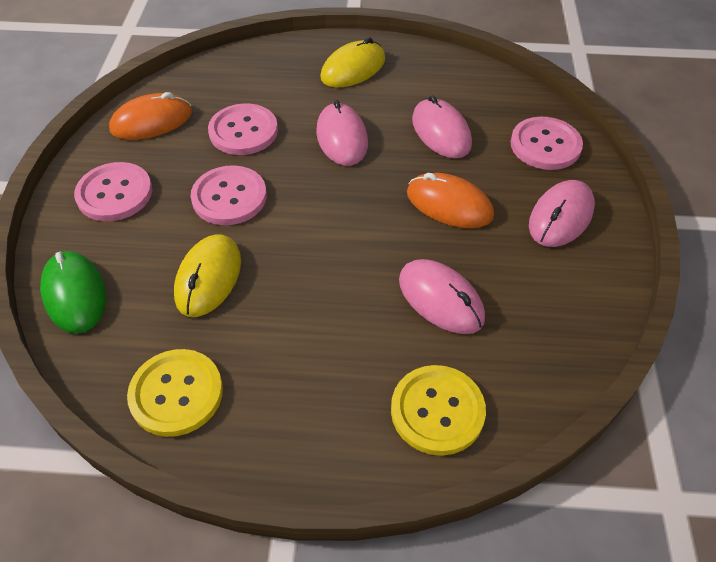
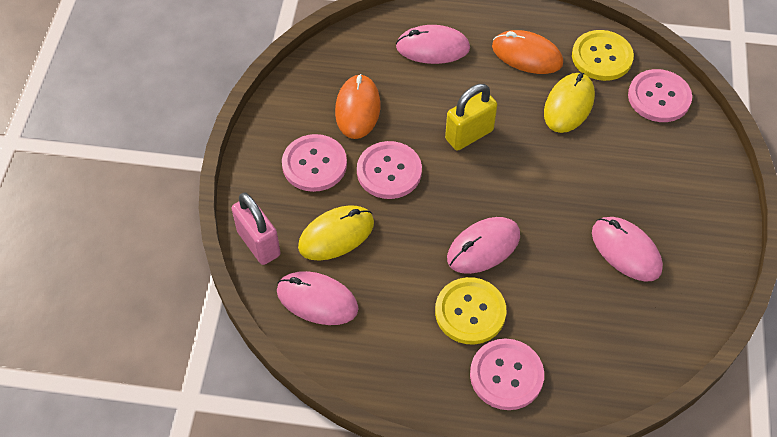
green mouse: 1 -> 0
pink padlock: 0 -> 1
yellow padlock: 0 -> 1

